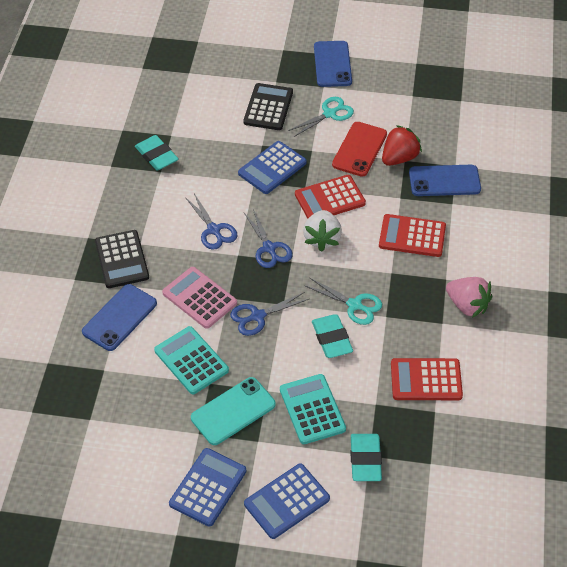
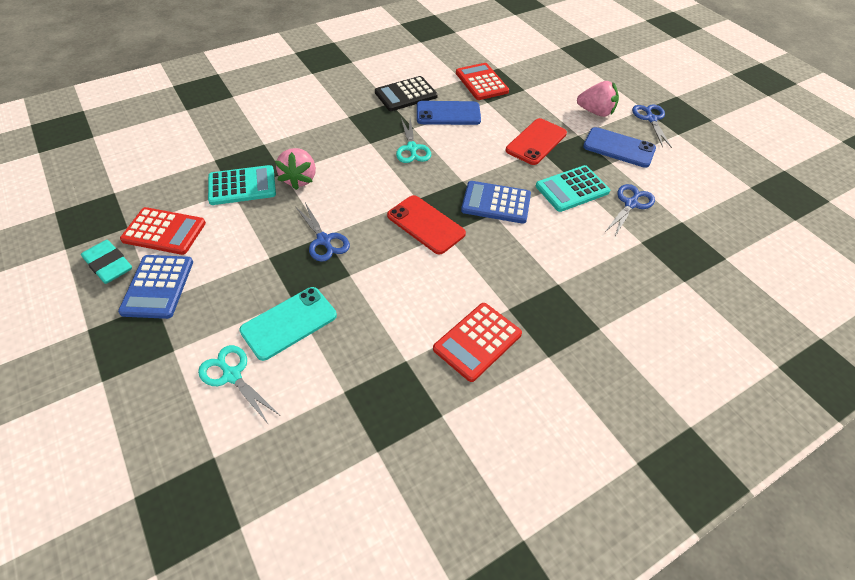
black calculator: 2 -> 1
blue calculator: 3 -> 2
blue phone: 3 -> 2
pink calculator: 1 -> 0
pink strawberry: 1 -> 2
red phone: 1 -> 2
red strawberry: 1 -> 0
turquoise eraser: 3 -> 1
white strawberry: 1 -> 0

